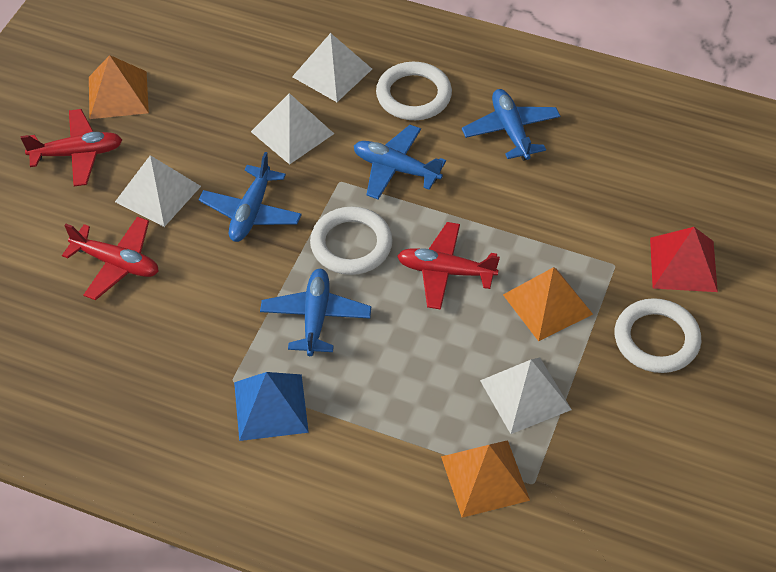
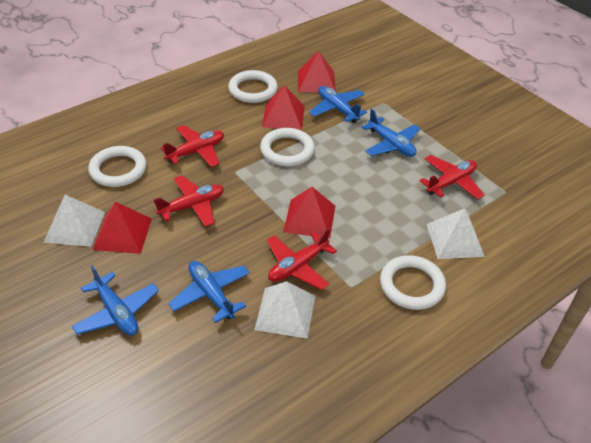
blue pyramid: 1 -> 0
orange pyramid: 3 -> 0
red plane: 3 -> 4
red pyramid: 1 -> 4
white pyramid: 4 -> 3
white ring: 3 -> 4

